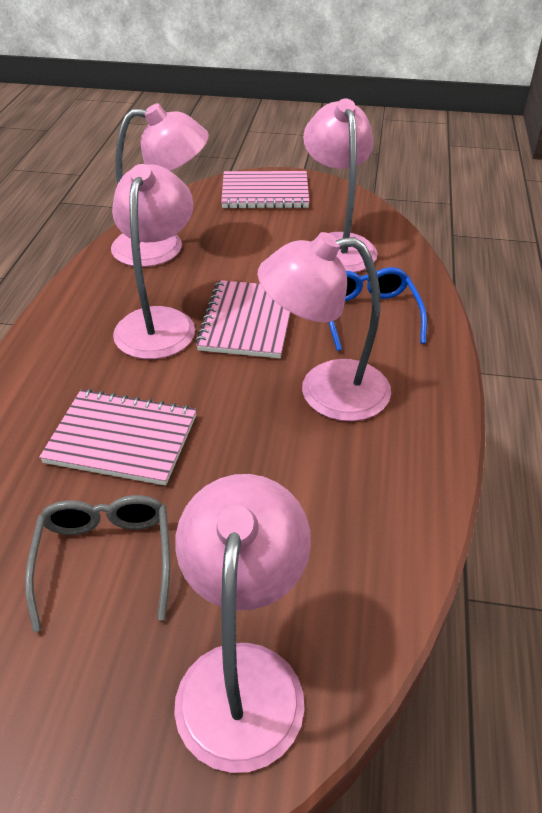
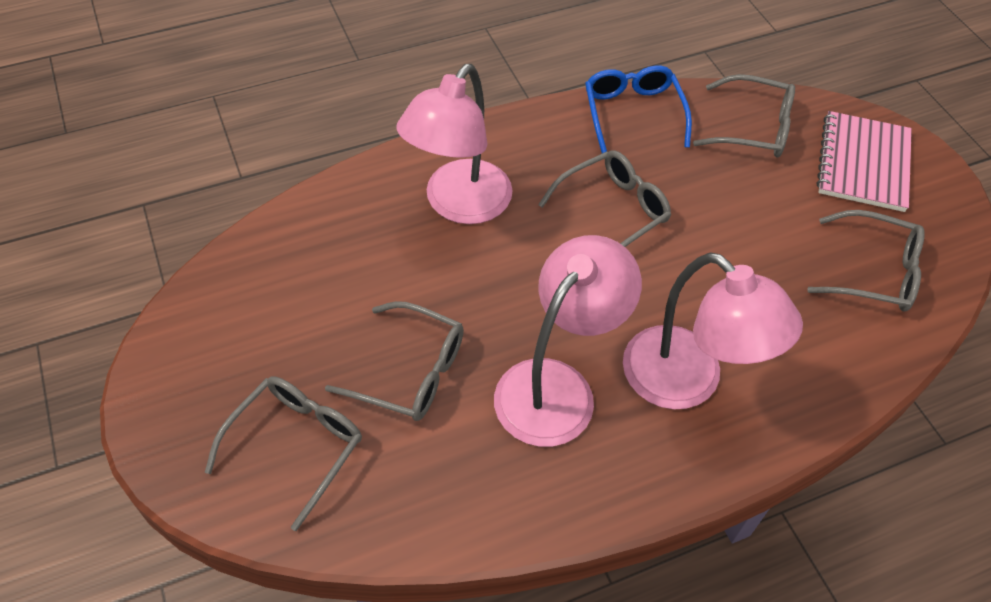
grey glasses: 1 -> 5
pink lamp: 5 -> 3
pink notebook: 3 -> 1

